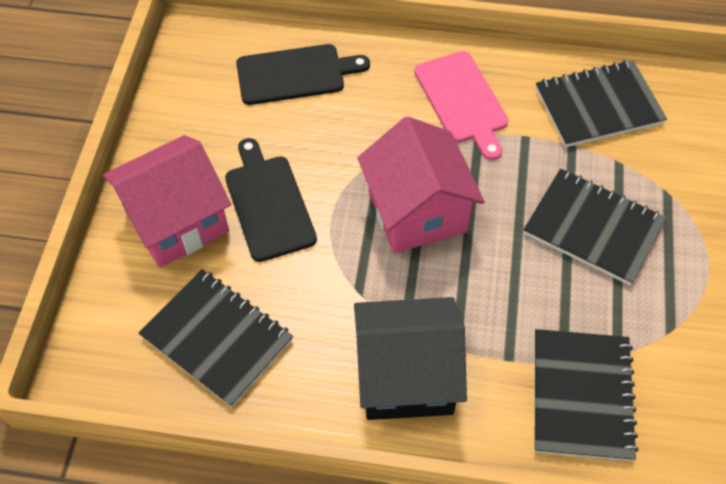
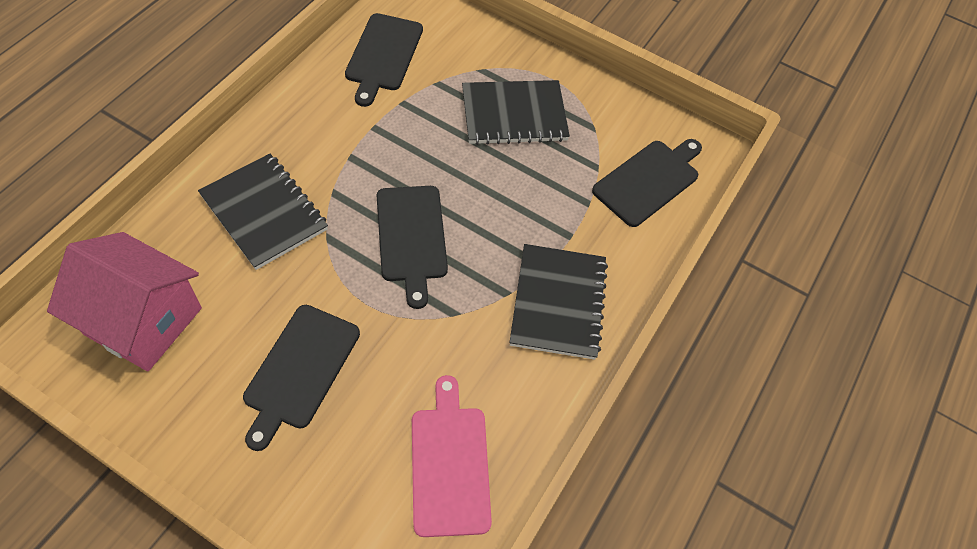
black cutting board: 2 -> 4
black house: 1 -> 0
black notebook: 4 -> 3
pink house: 2 -> 1

